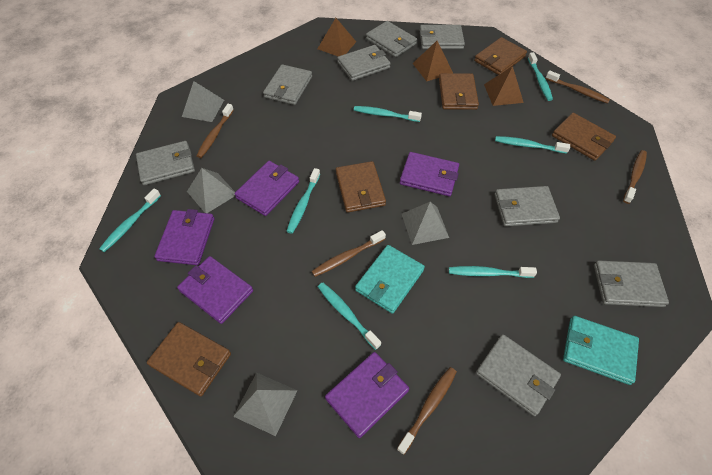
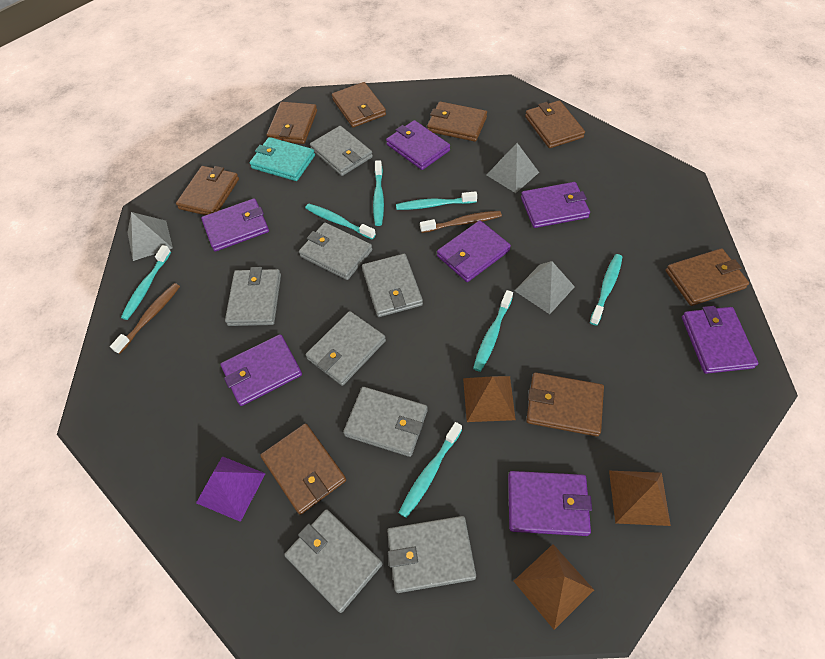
brown toothbrush: 5 -> 2
brown wallet: 5 -> 8
grey pyramid: 4 -> 3
purple pyramid: 0 -> 1
purple wallet: 5 -> 7
turquoise wallet: 2 -> 1

